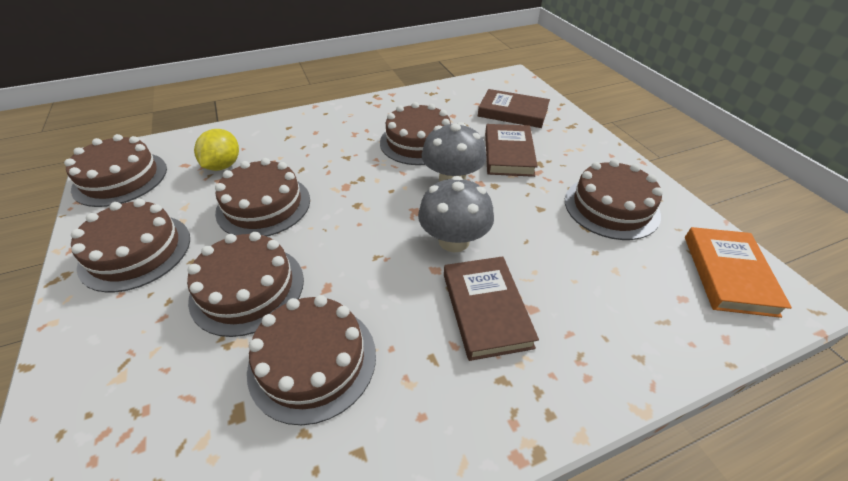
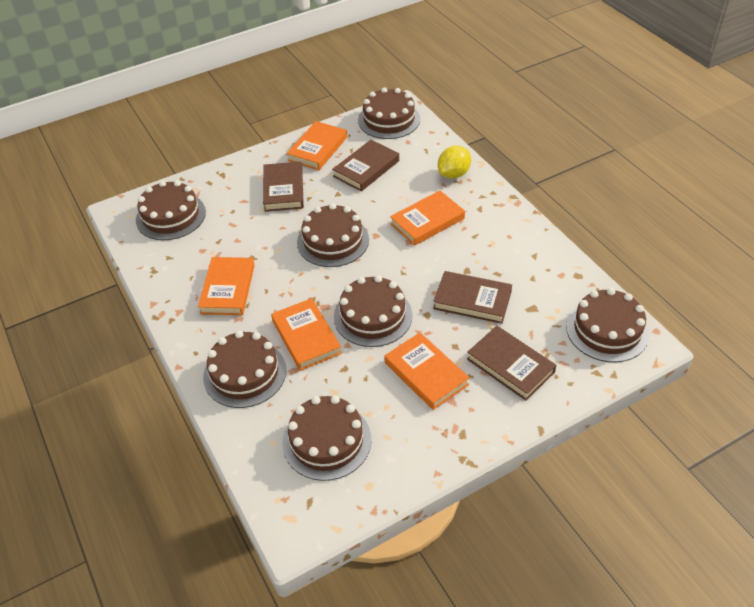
brown book: 3 -> 4
grey mushroom: 2 -> 0
orange book: 1 -> 5

